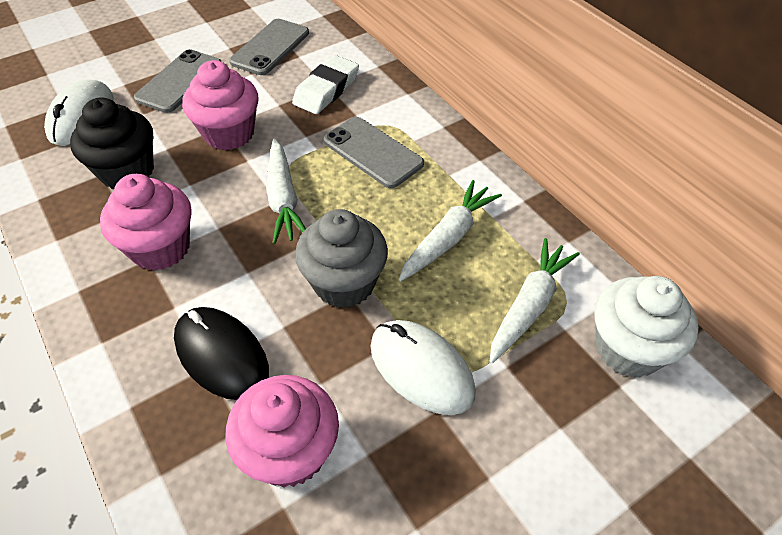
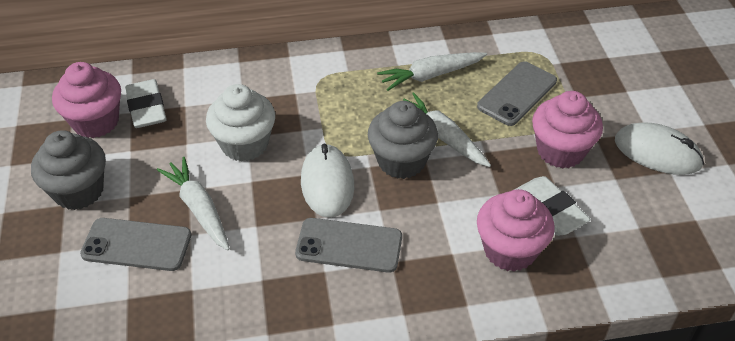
black cupcake: 1 -> 0
black mouse: 1 -> 0
grey cupcake: 1 -> 2
white eraser: 1 -> 2

